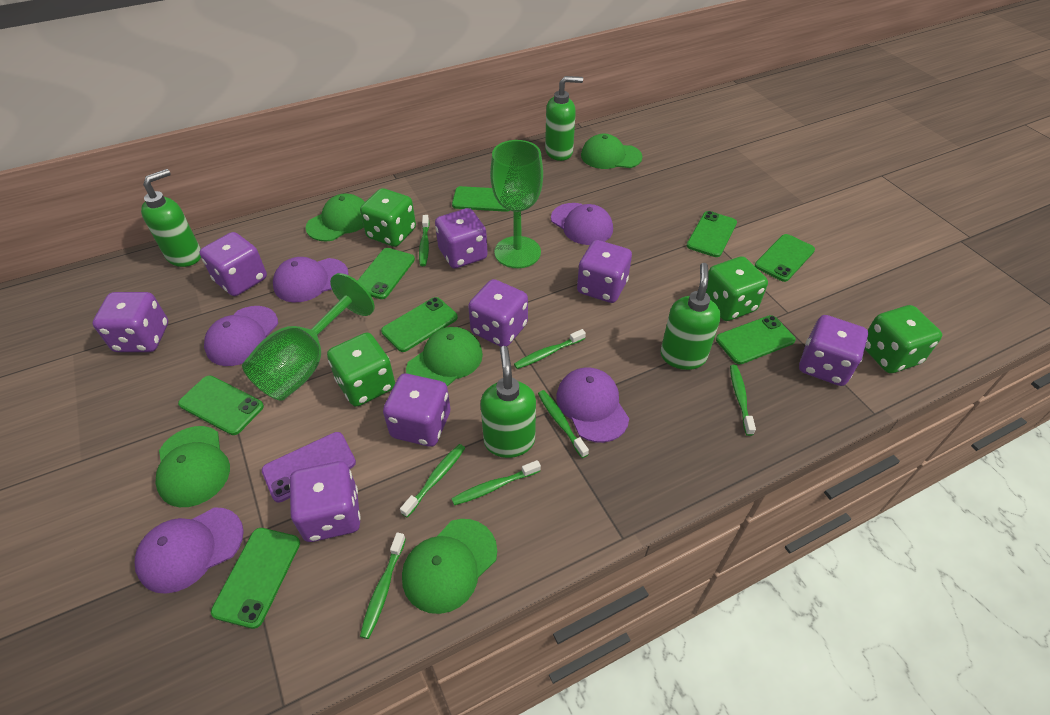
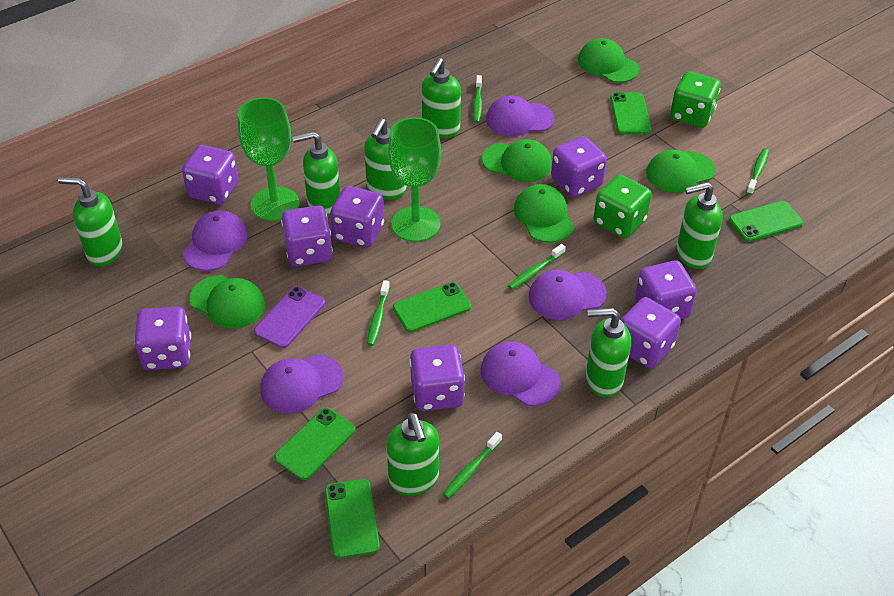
green dice: 4 -> 2
green phone: 8 -> 5
green soap dispenser: 4 -> 7
green toothbrush: 7 -> 5

